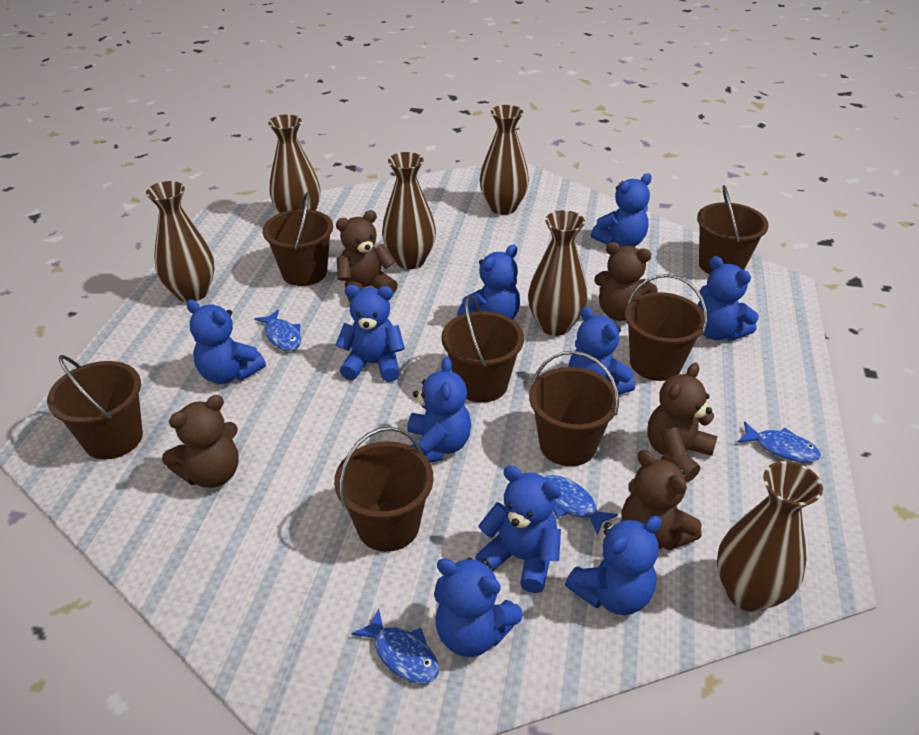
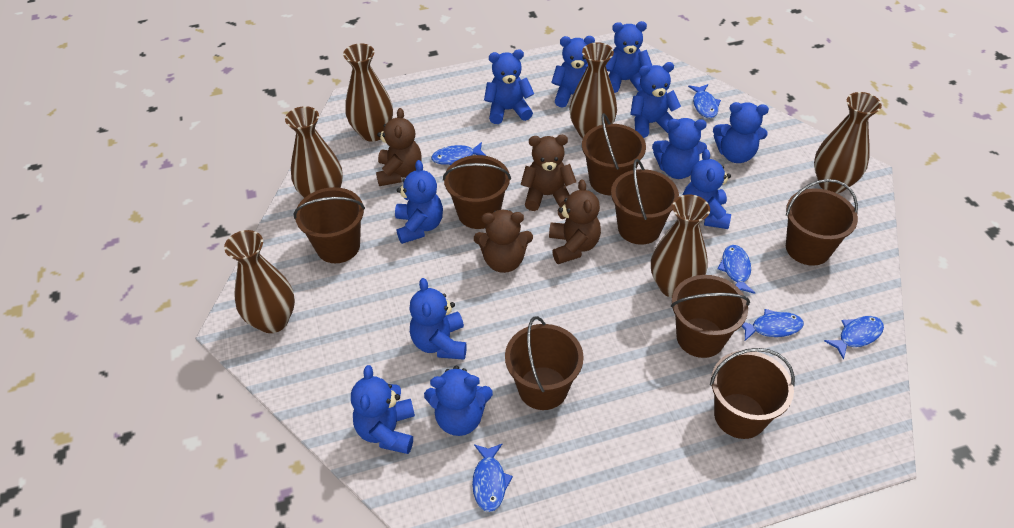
blue fish: 4 -> 6
blue teddy bear: 10 -> 11
brown bucket: 7 -> 8
brown teddy bear: 5 -> 4

